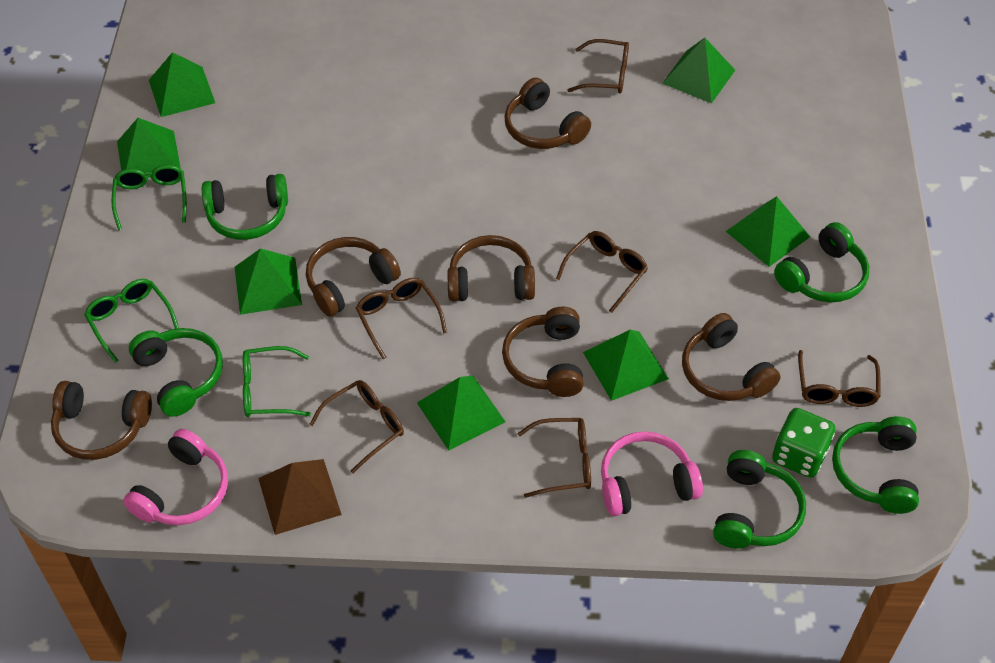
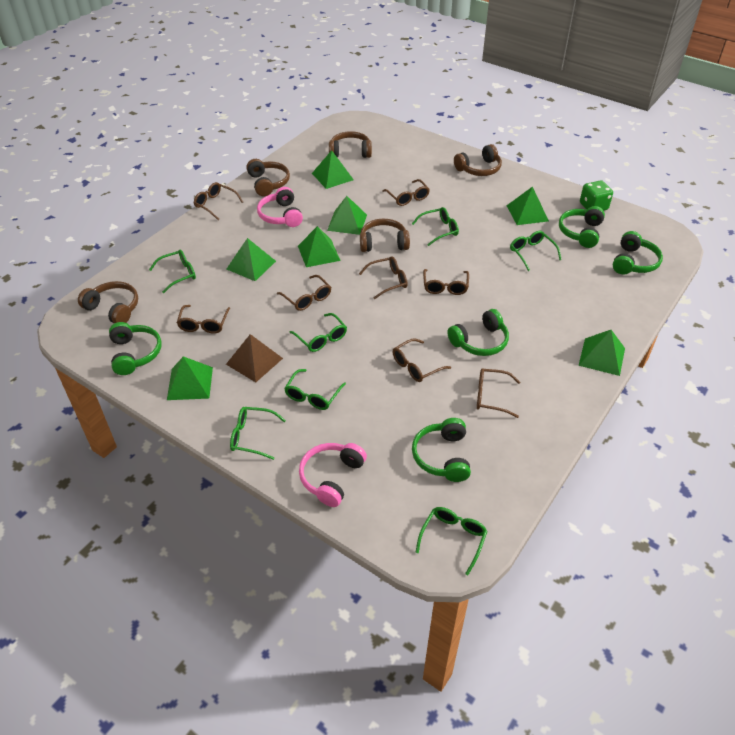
brown glasses: 6 -> 8
brown headphones: 6 -> 5
green glasses: 3 -> 7

